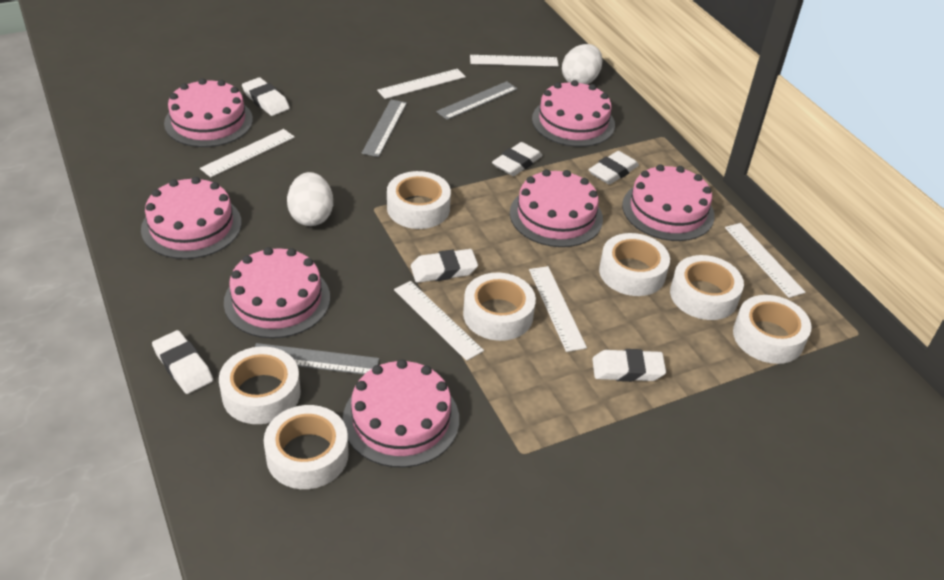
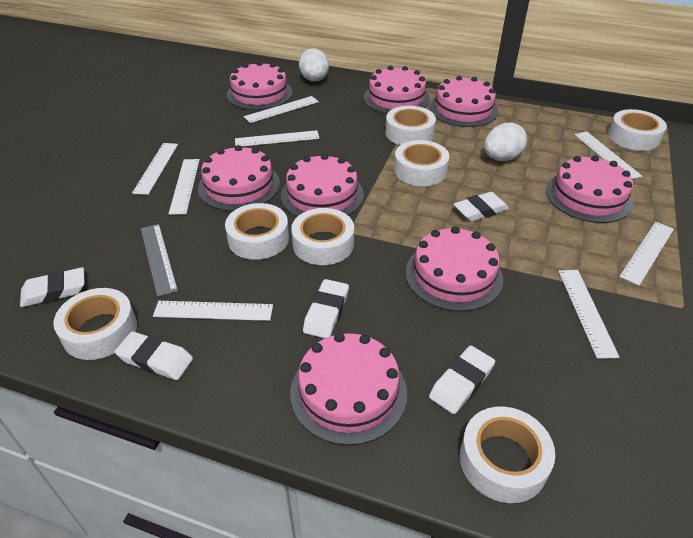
grey ruler: 3 -> 1
pink cake: 7 -> 8
white eraser: 6 -> 5
white ruler: 6 -> 8

